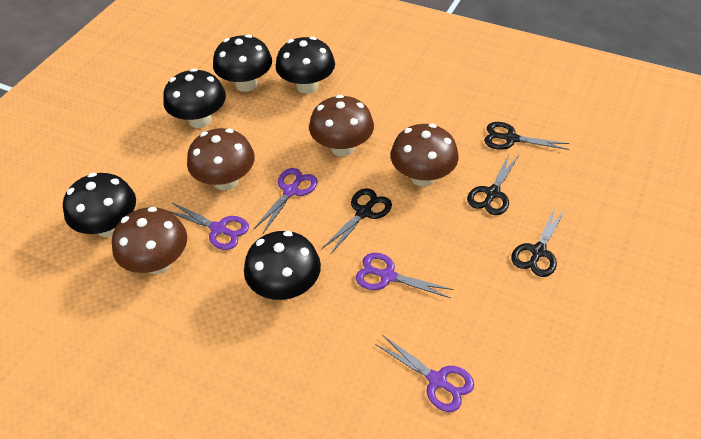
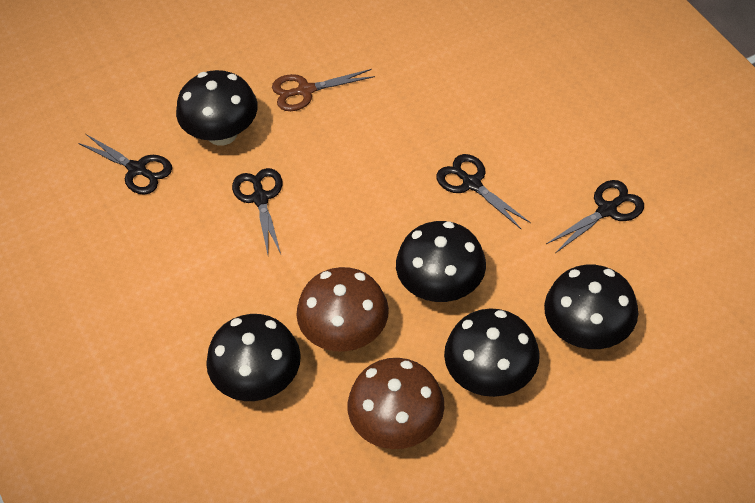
brown mushroom: 4 -> 2
brown scissors: 0 -> 1
purple scissors: 4 -> 0

